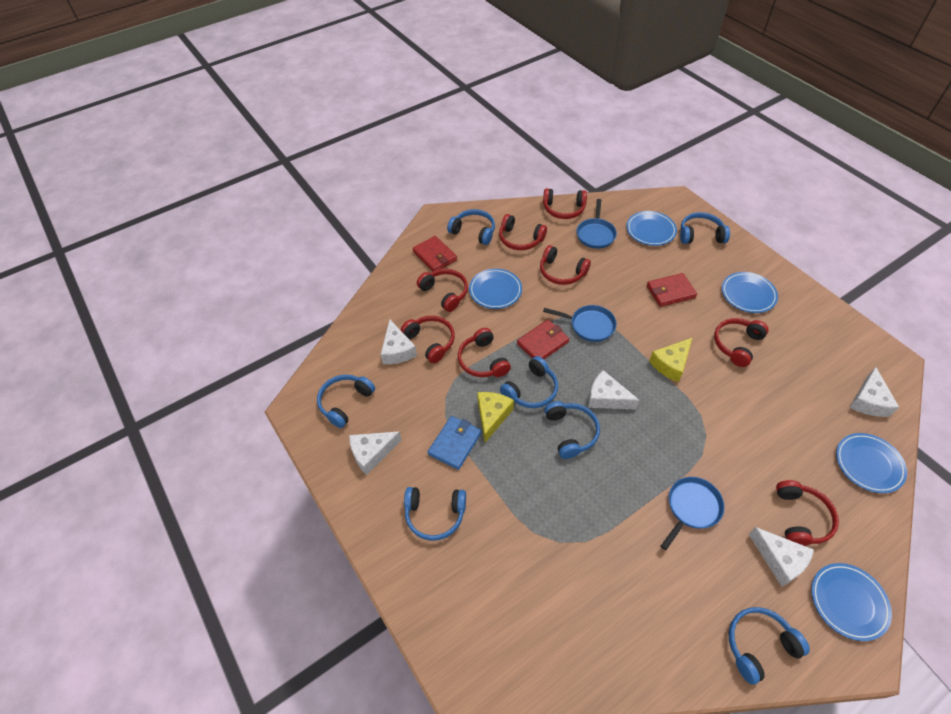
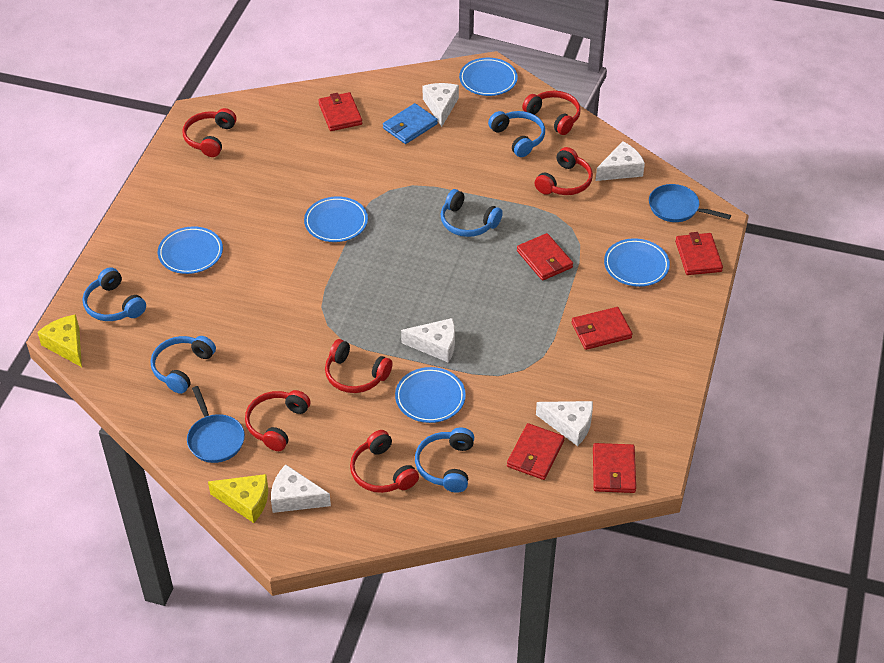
blue headphones: 7 -> 5
blue pan: 3 -> 2
red headphones: 8 -> 6
red wallet: 3 -> 6

